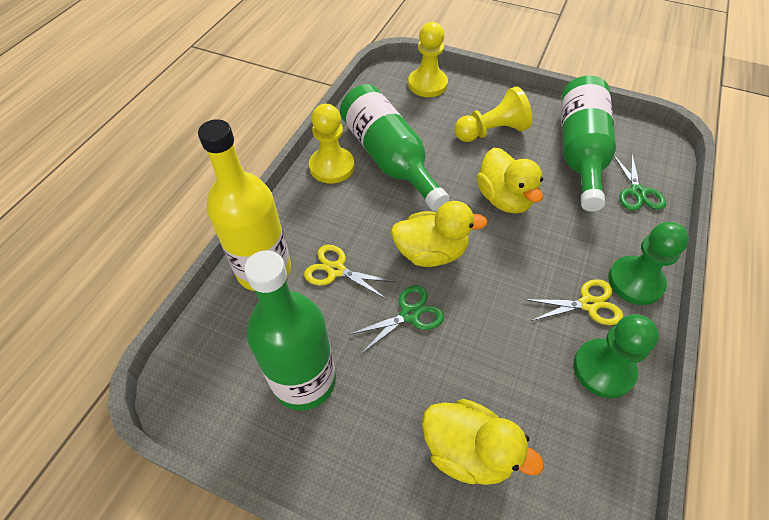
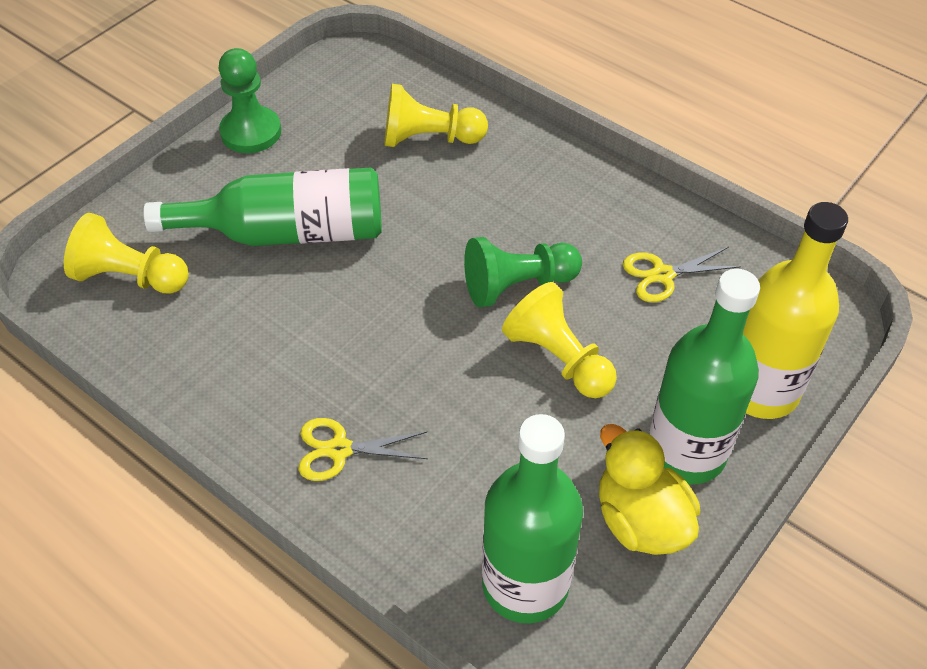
green scissors: 2 -> 0
yellow duck: 3 -> 1

